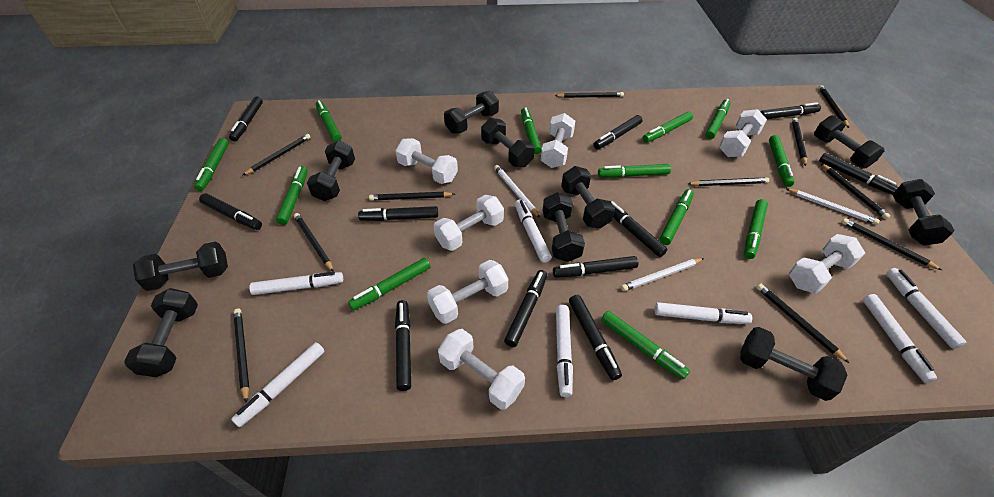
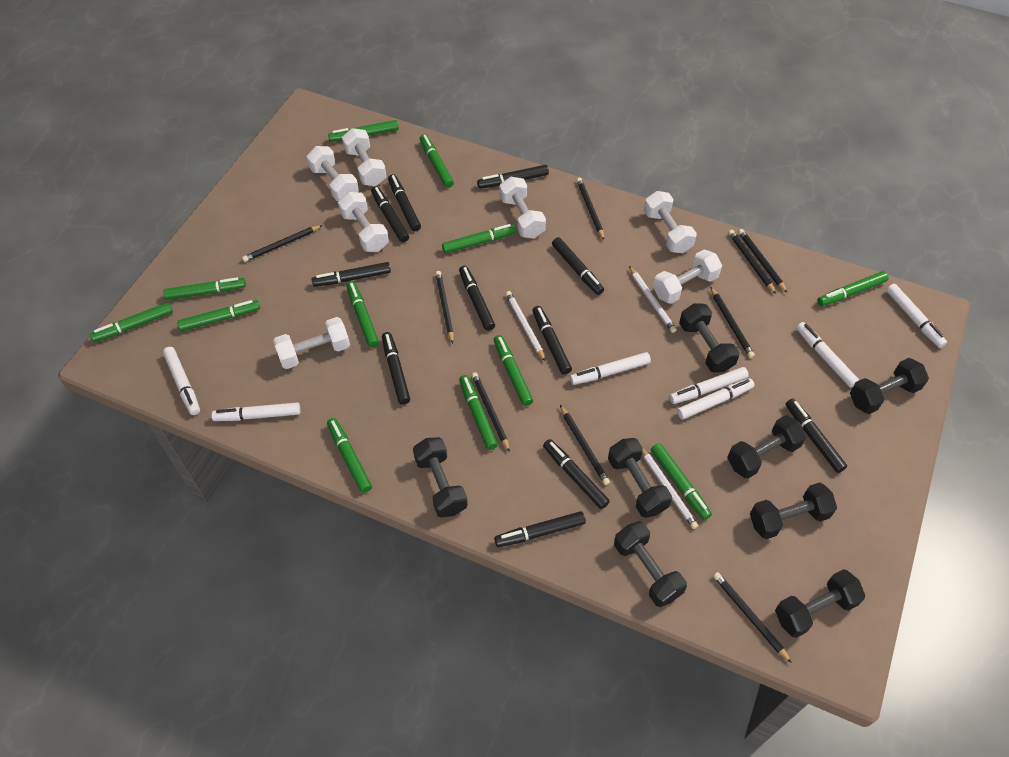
black dumbbell: 10 -> 8
black pencil: 11 -> 9

